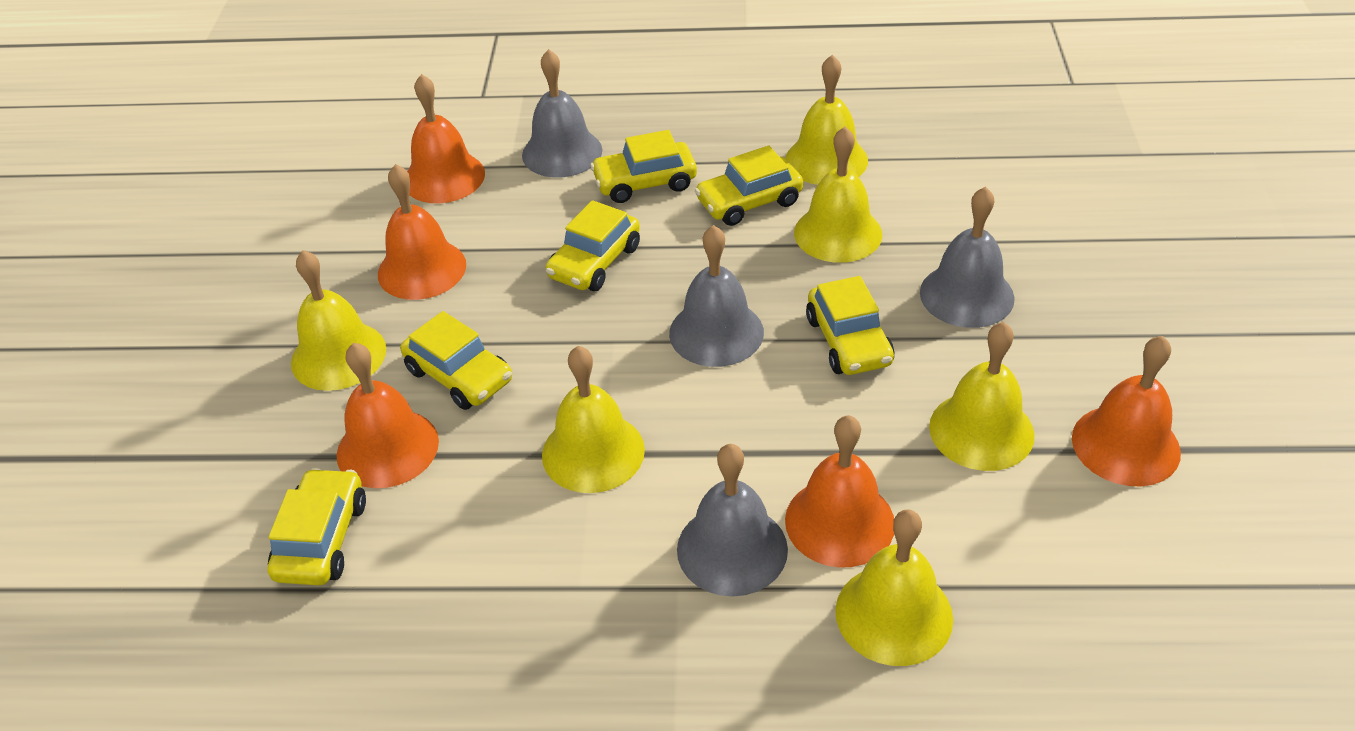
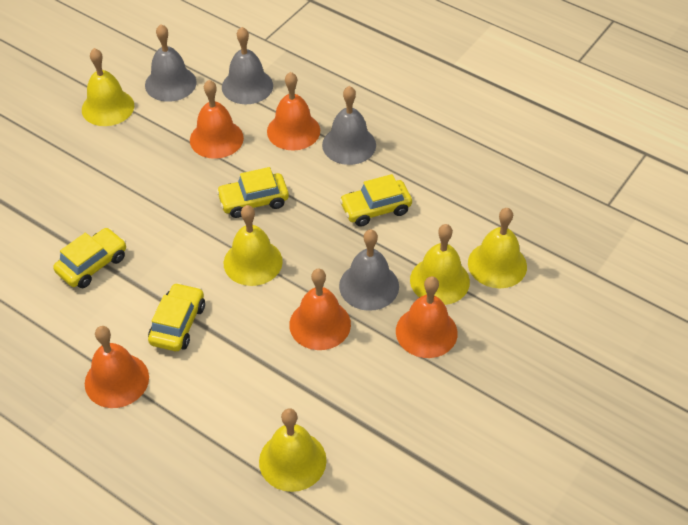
yellow bell: 6 -> 5
yellow car: 6 -> 4

